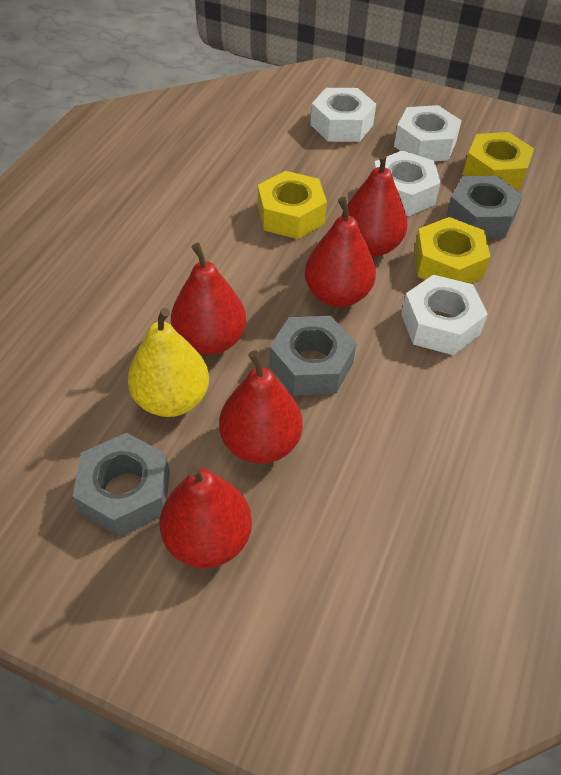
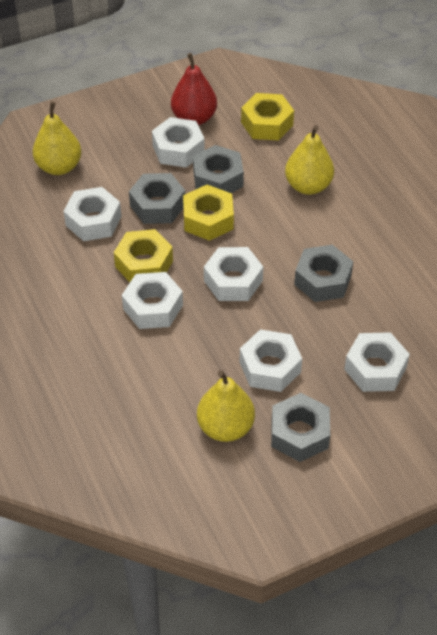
grey nut: 3 -> 4
red pear: 5 -> 1
white nut: 4 -> 6
yellow pear: 1 -> 3

